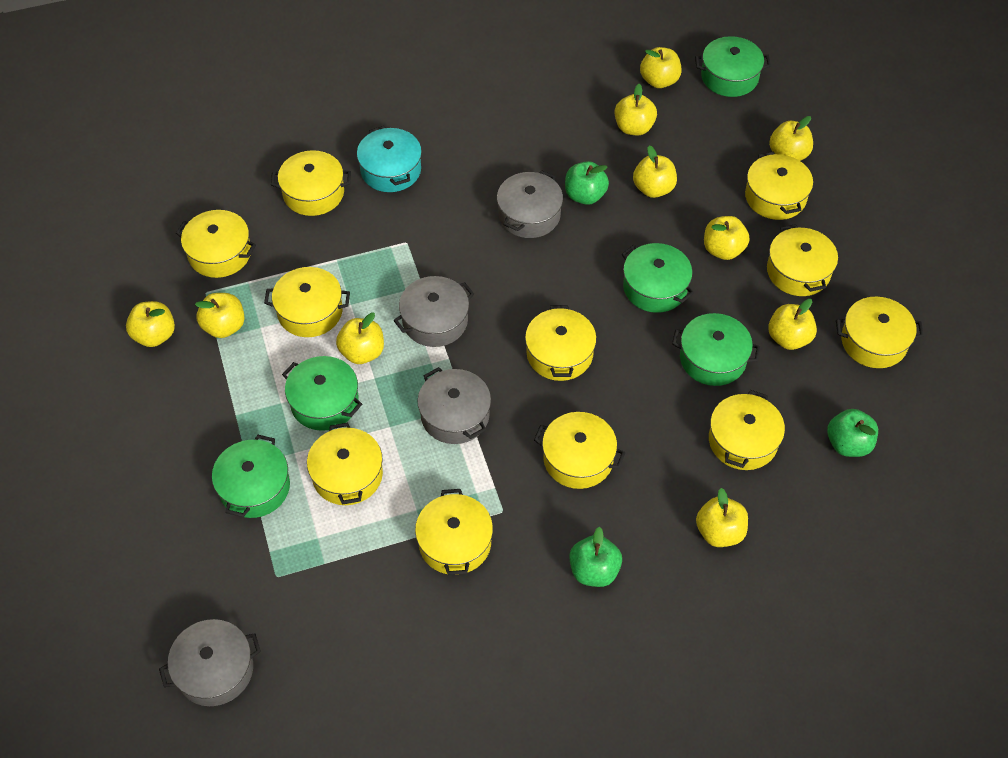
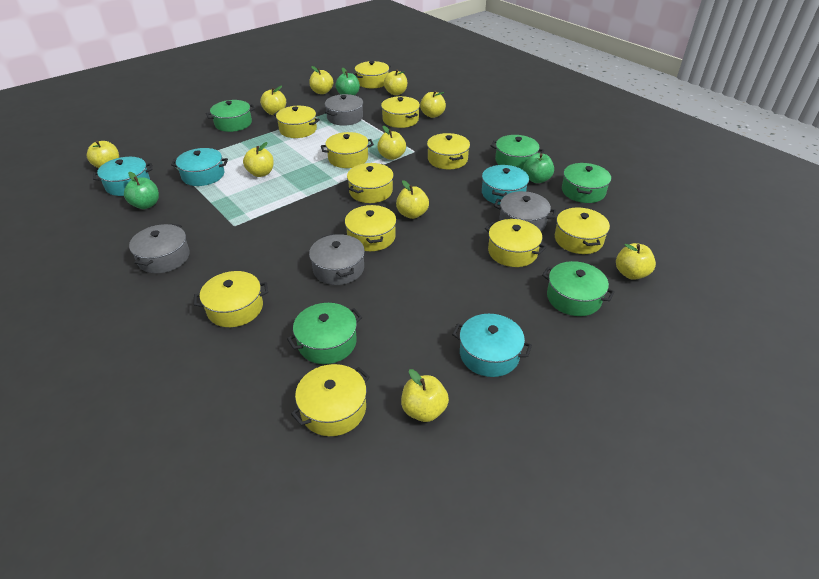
turquoise pot: 1 -> 4

